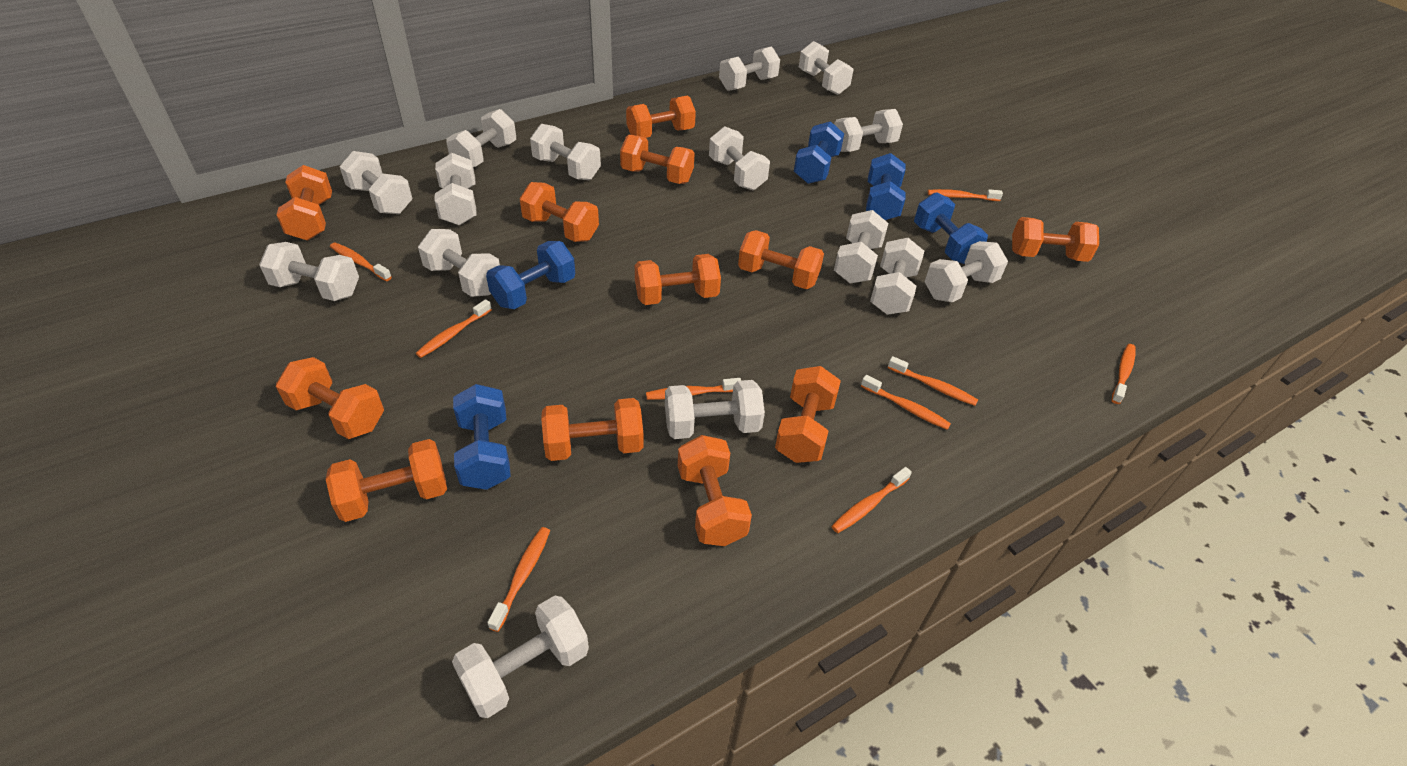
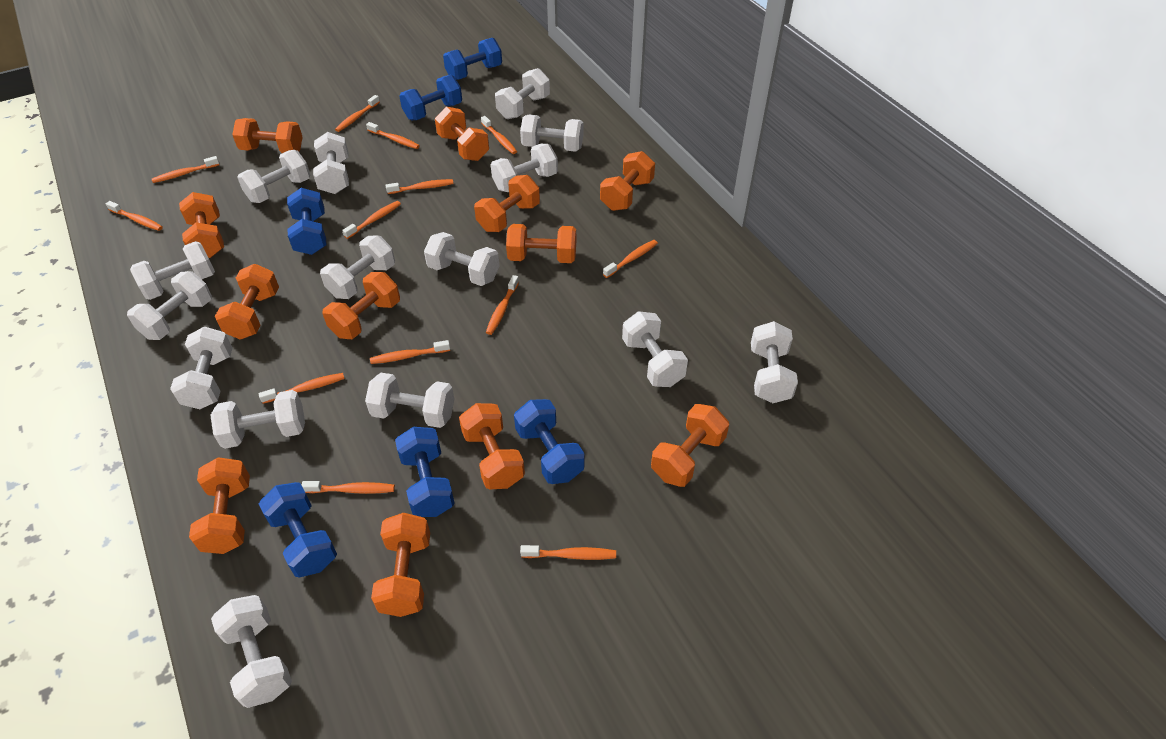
blue dumbbell: 5 -> 6
orange toothbrush: 9 -> 13

